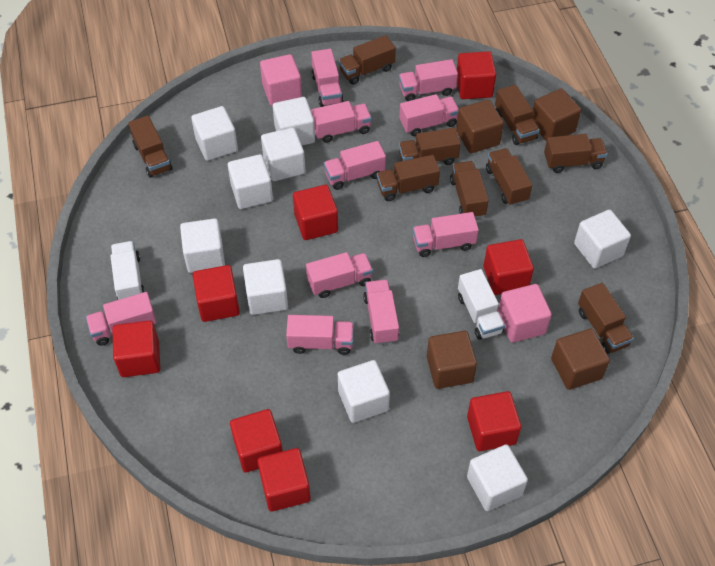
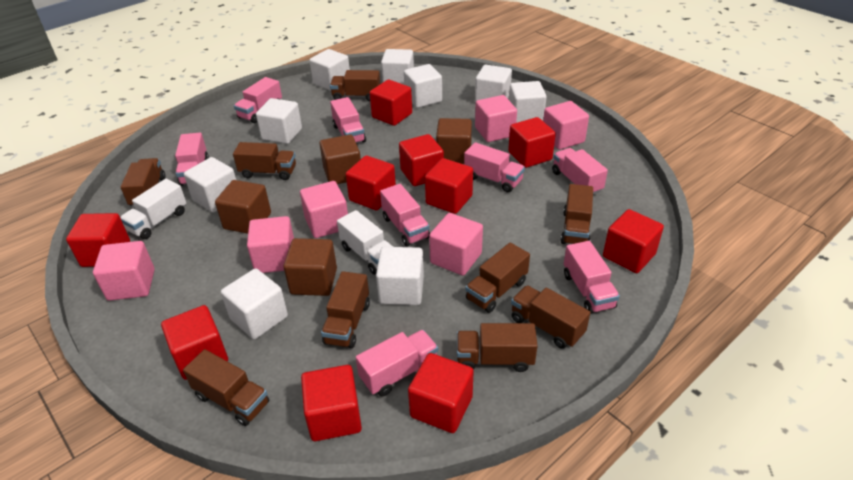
pink cube: 2 -> 6
pink truck: 10 -> 8
red cube: 8 -> 10

